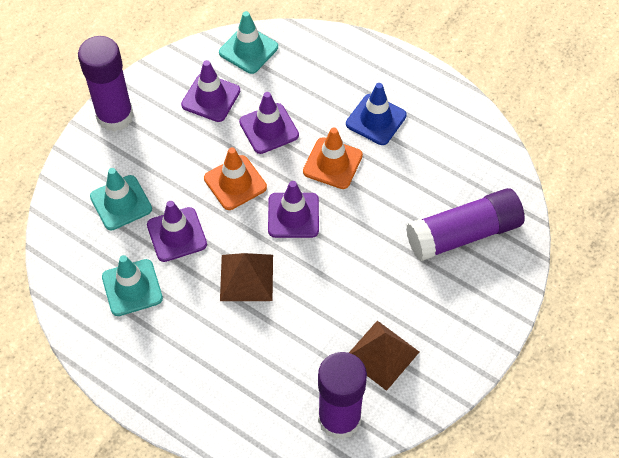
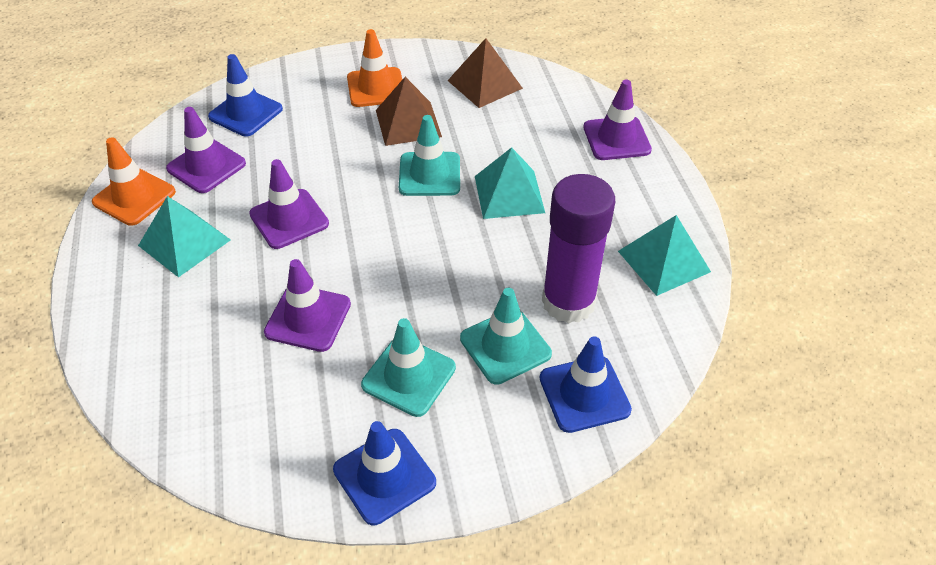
blue traffic cone: 1 -> 3
purple glue stick: 3 -> 1
turquoise pyramid: 0 -> 3

